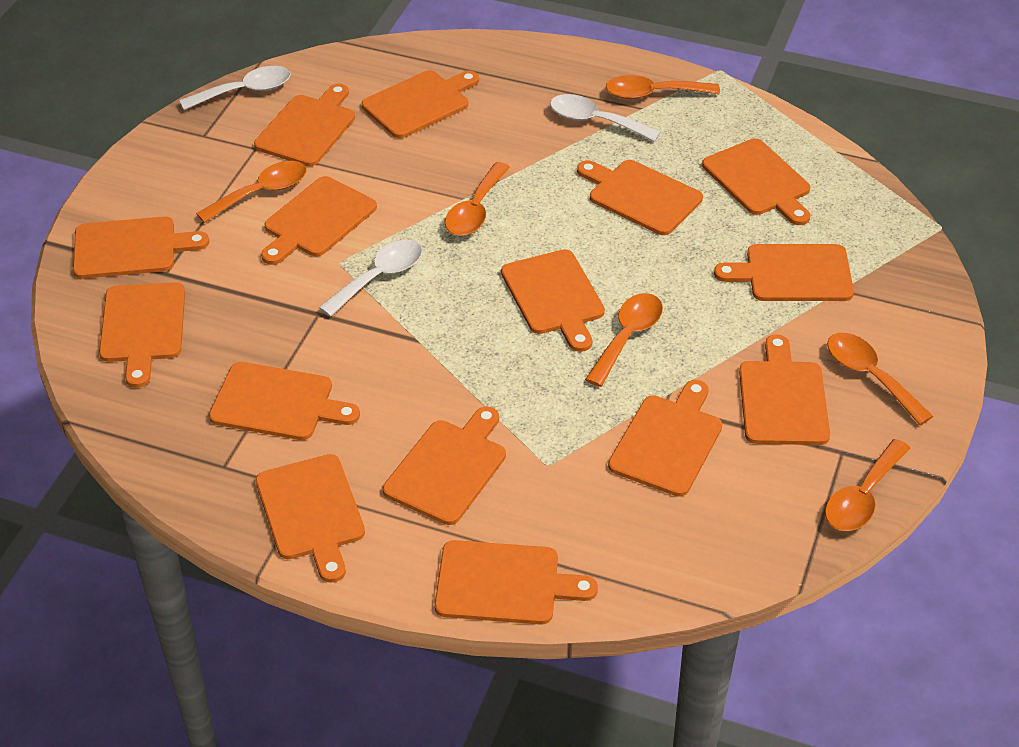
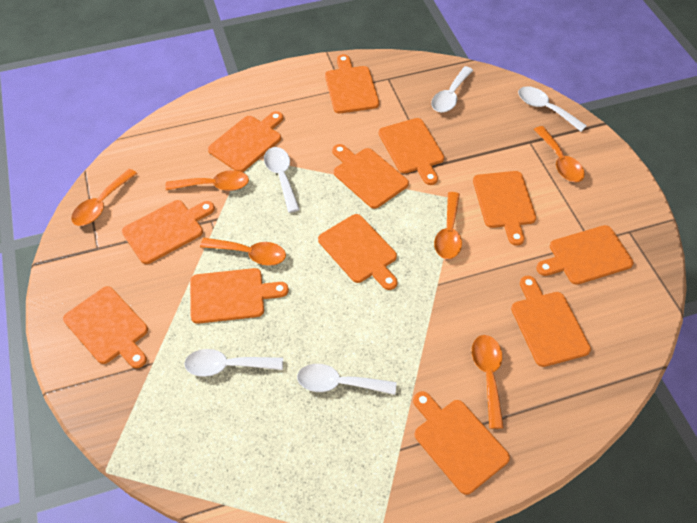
orange cutting board: 15 -> 12
white spoon: 3 -> 5

